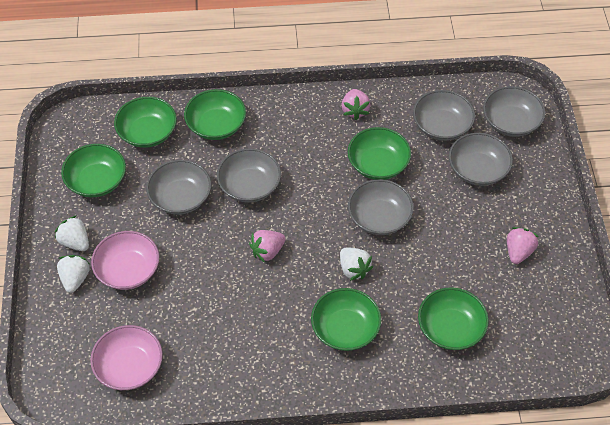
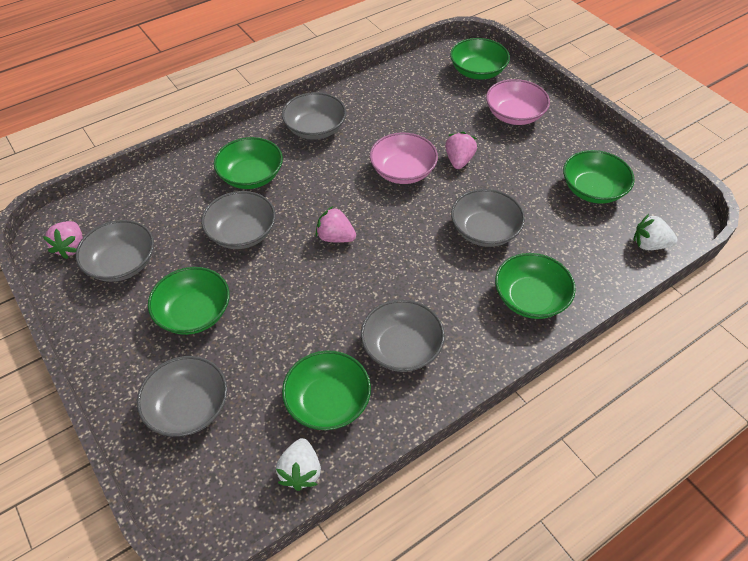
white strawberry: 3 -> 2

